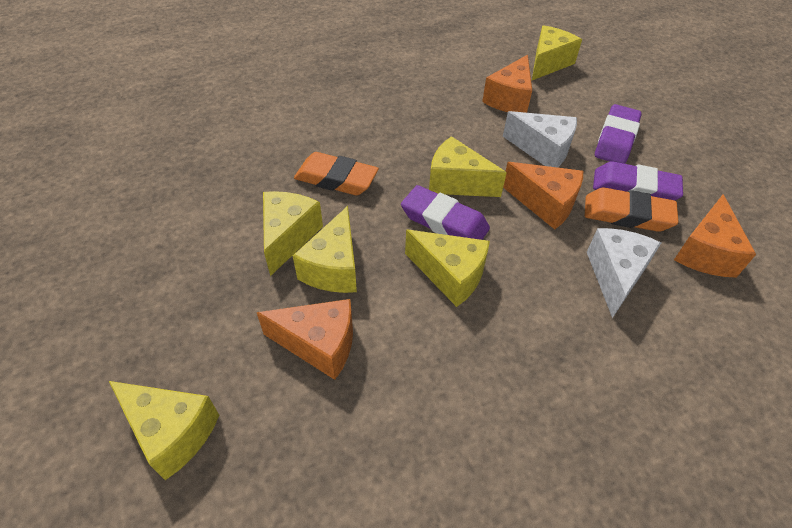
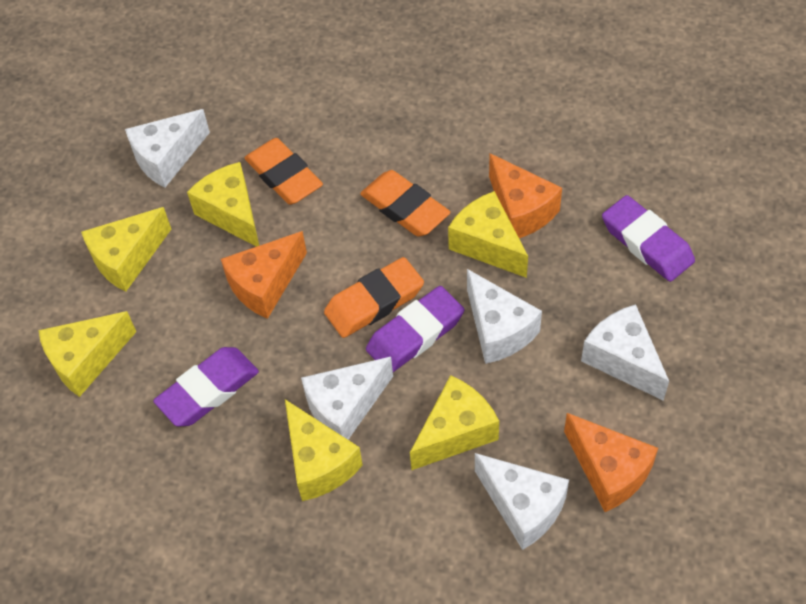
orange cheese: 4 -> 3
orange eraser: 2 -> 3
white cheese: 2 -> 5

